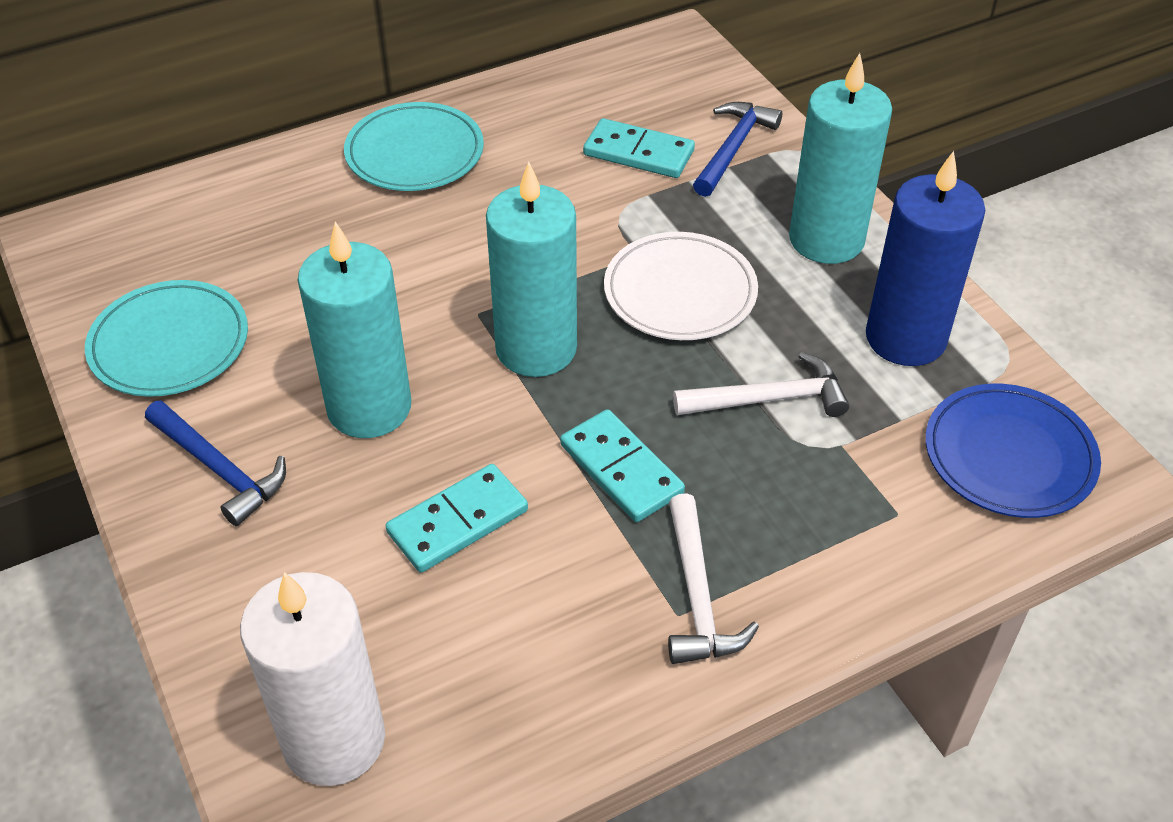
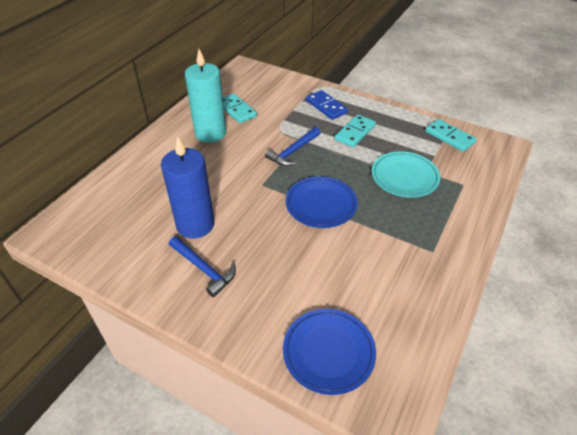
blue domino: 0 -> 1
blue plate: 1 -> 2
turquoise candle: 3 -> 1
turquoise plate: 2 -> 1
white candle: 1 -> 0
white hammer: 2 -> 0
white plate: 1 -> 0

